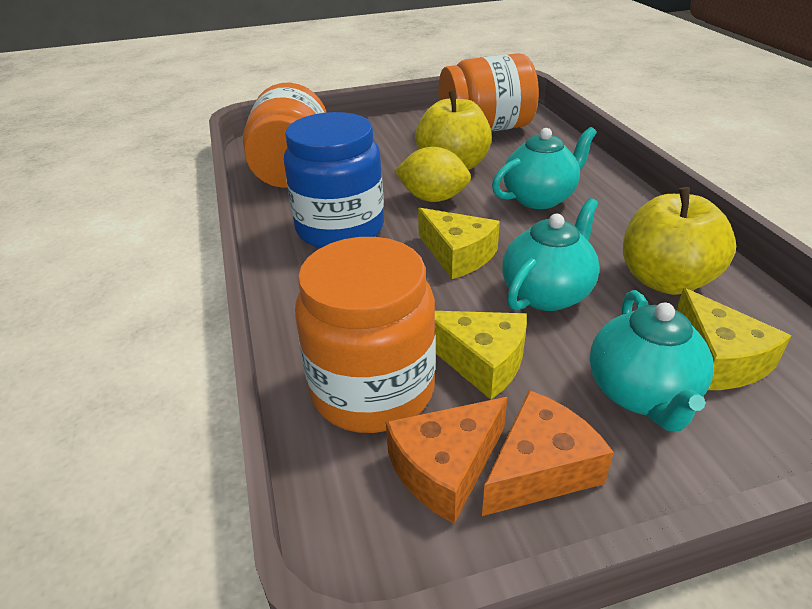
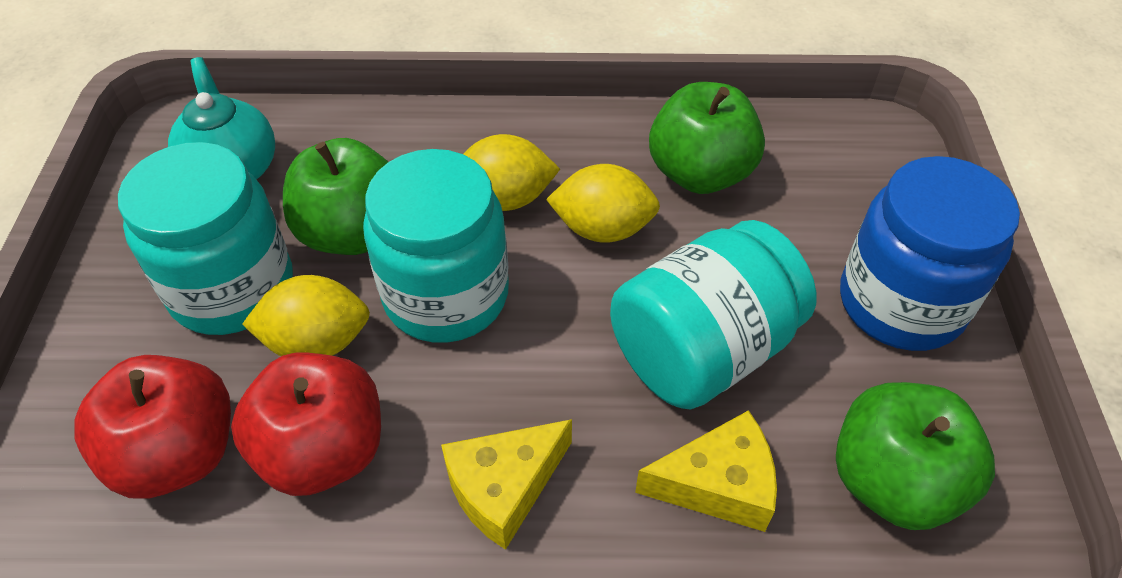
green apple: 0 -> 3
orange cheese: 2 -> 0
orange jar: 3 -> 0
red apple: 0 -> 2
turquoise jar: 0 -> 3
turquoise teapot: 3 -> 1
yellow apple: 2 -> 0
yellow cheese: 3 -> 2
yellow lemon: 1 -> 3

